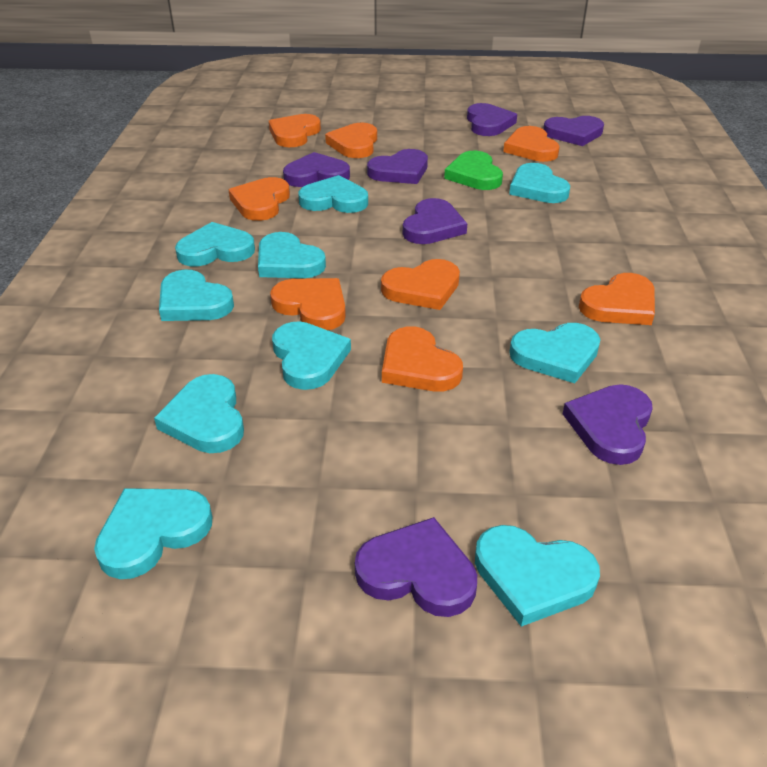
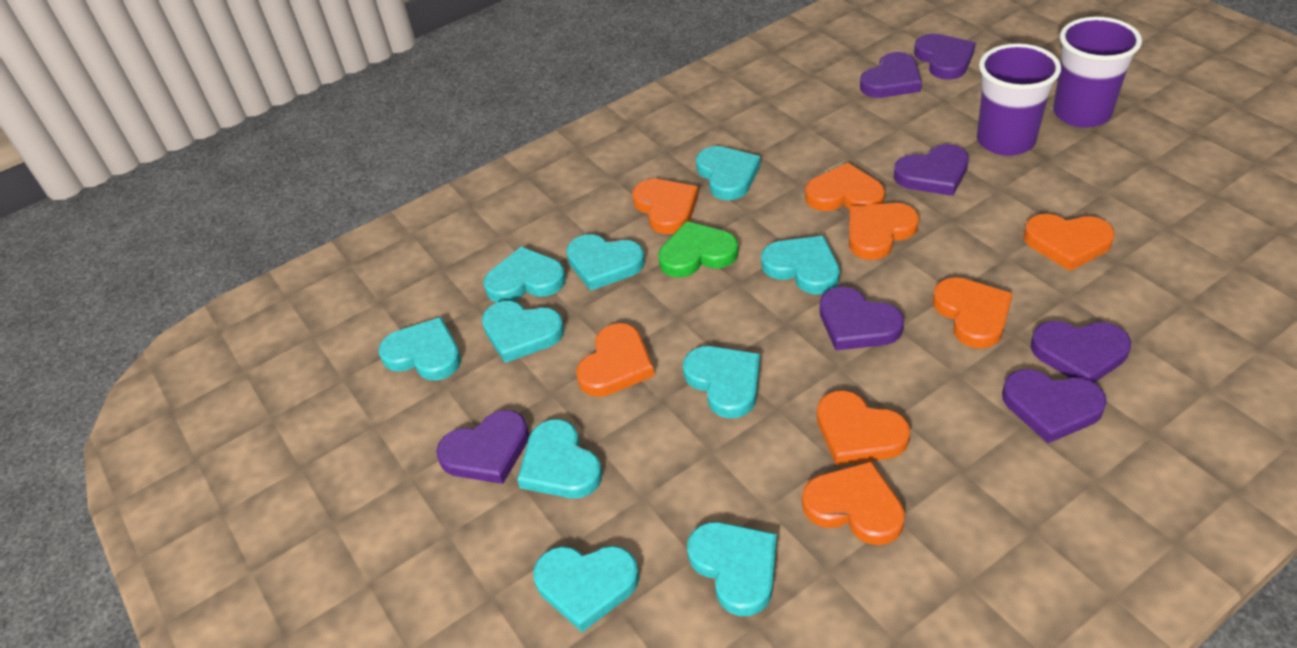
purple cup: 0 -> 2

